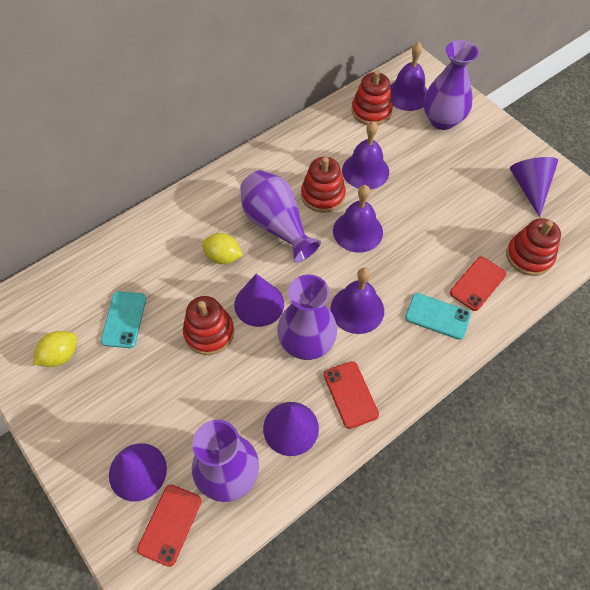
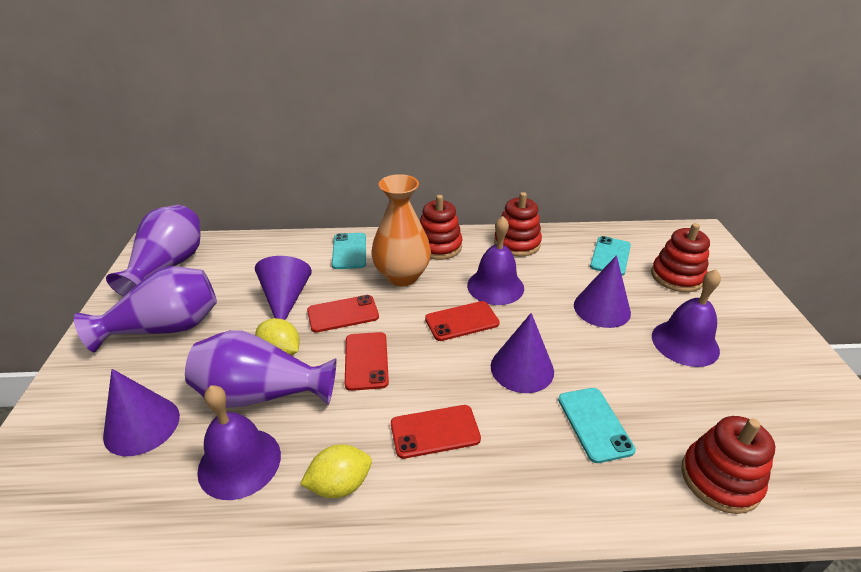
orange vase: 0 -> 1
purple bell: 4 -> 3
purple vase: 4 -> 3
red phone: 3 -> 4
turquoise phone: 2 -> 3

